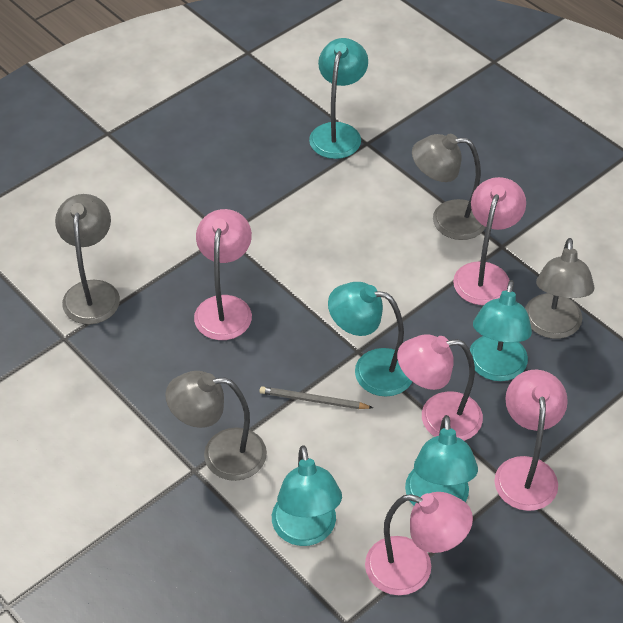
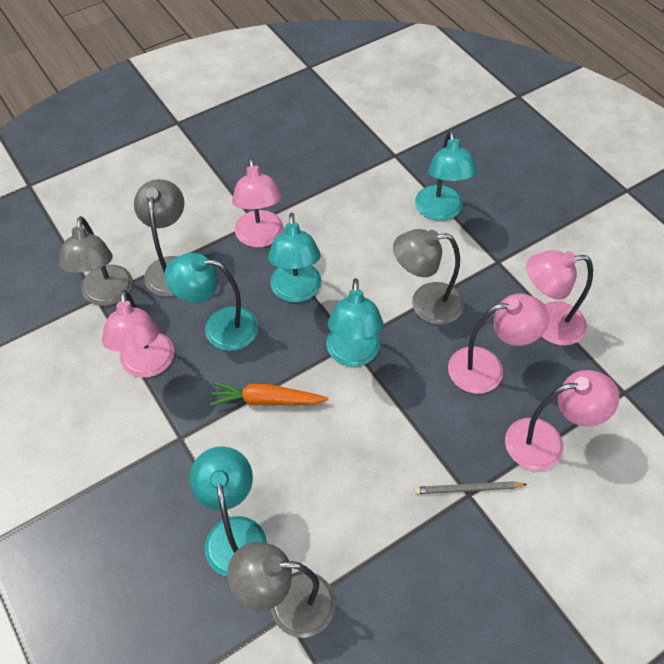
orange carrot: 0 -> 1

